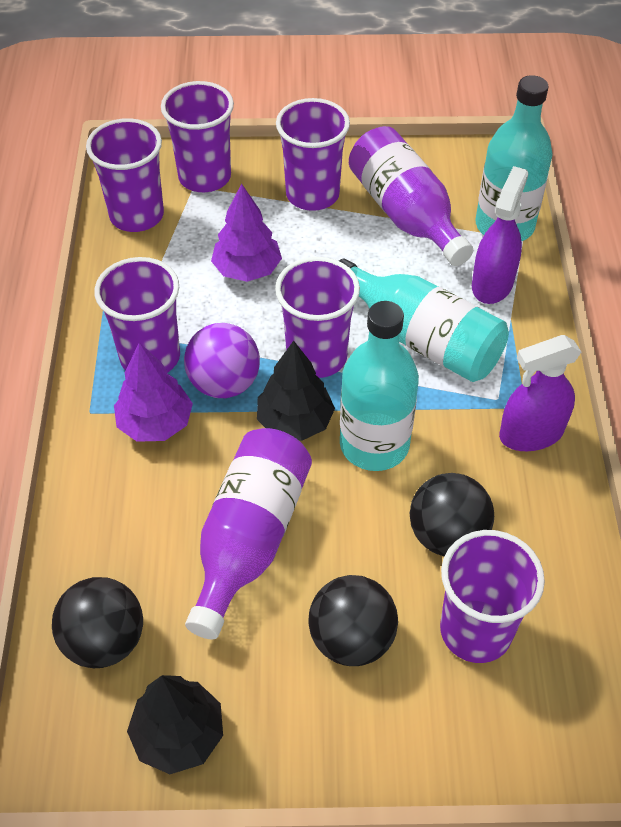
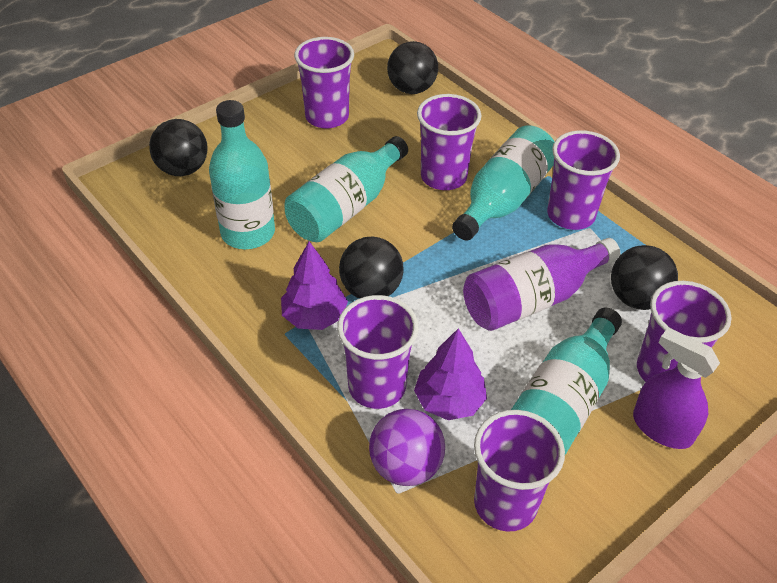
black ball: 3 -> 4
black tree: 2 -> 0
purple bottle: 2 -> 1
purple spray bottle: 2 -> 1
turquoise bottle: 3 -> 4

